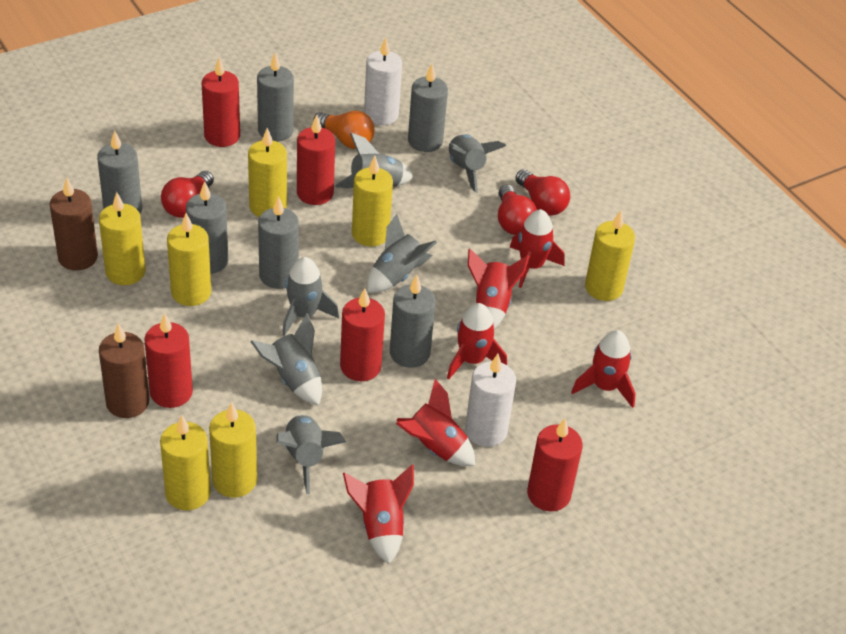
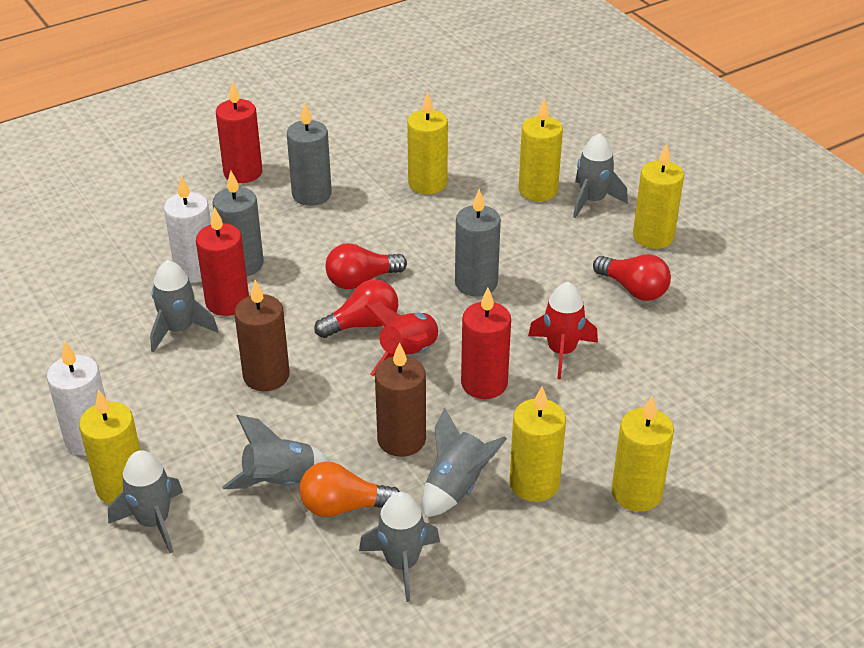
grey candle: 6 -> 3
red candle: 5 -> 3
red rocket: 6 -> 2
yellow candle: 7 -> 6

